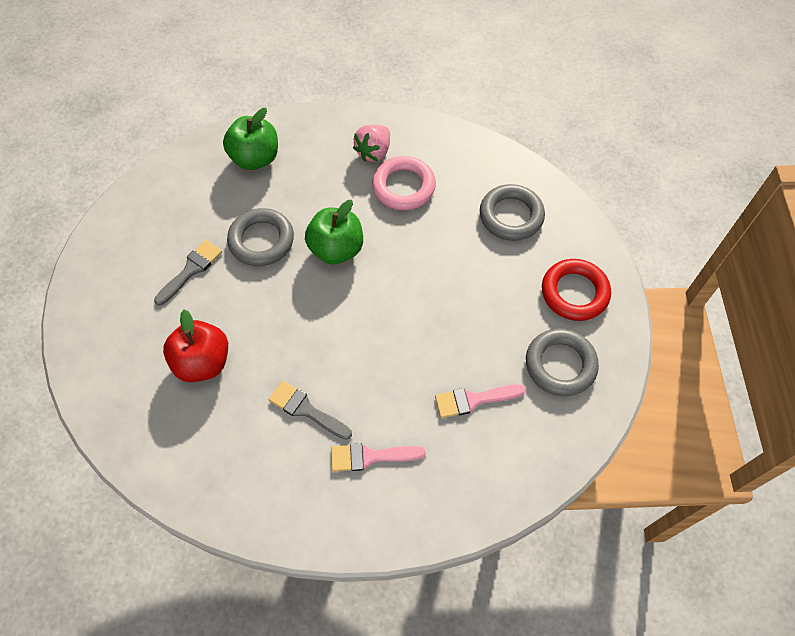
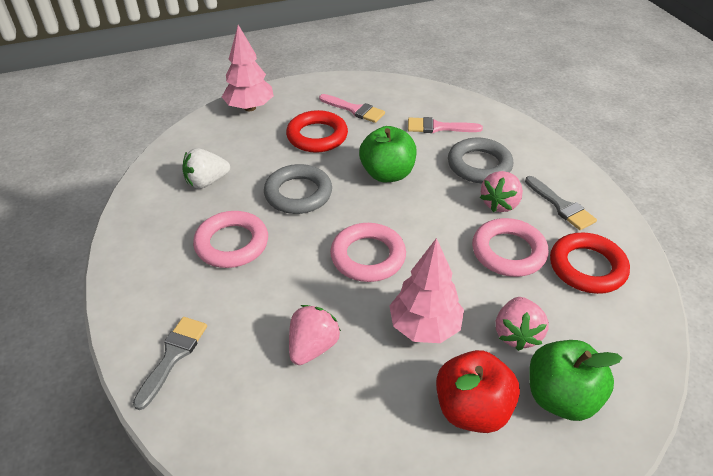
grey ring: 3 -> 2
pink ring: 1 -> 3
pink strawberry: 1 -> 3
pink tree: 0 -> 2
red ring: 1 -> 2
white strawberry: 0 -> 1

